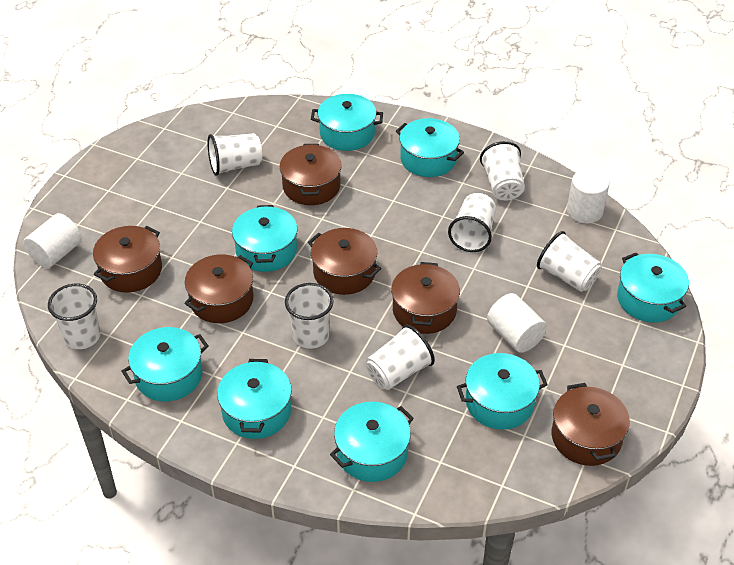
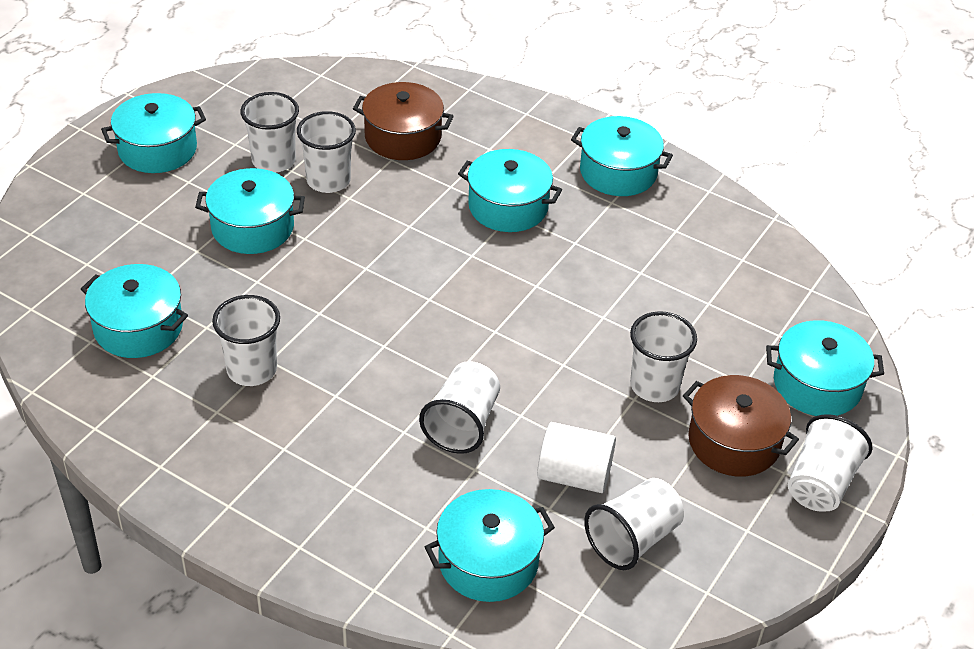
brown pot: 6 -> 2
turquoise pot: 8 -> 7
white cylinder: 3 -> 1

